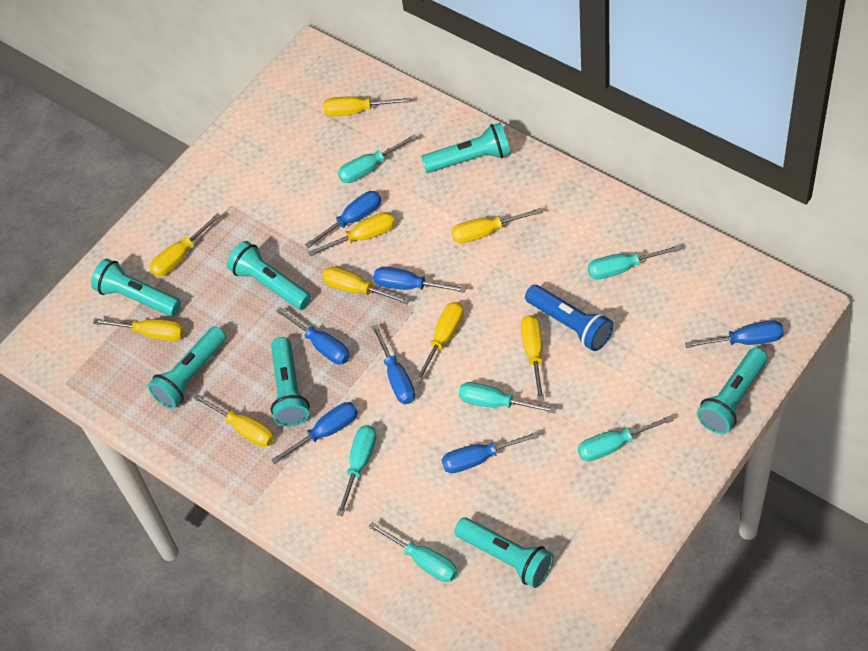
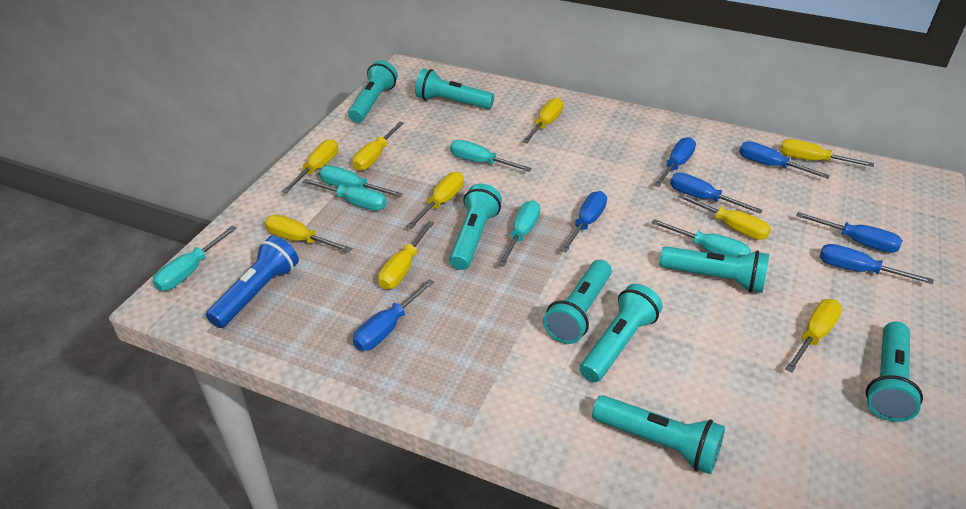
turquoise flashlight: 7 -> 8

